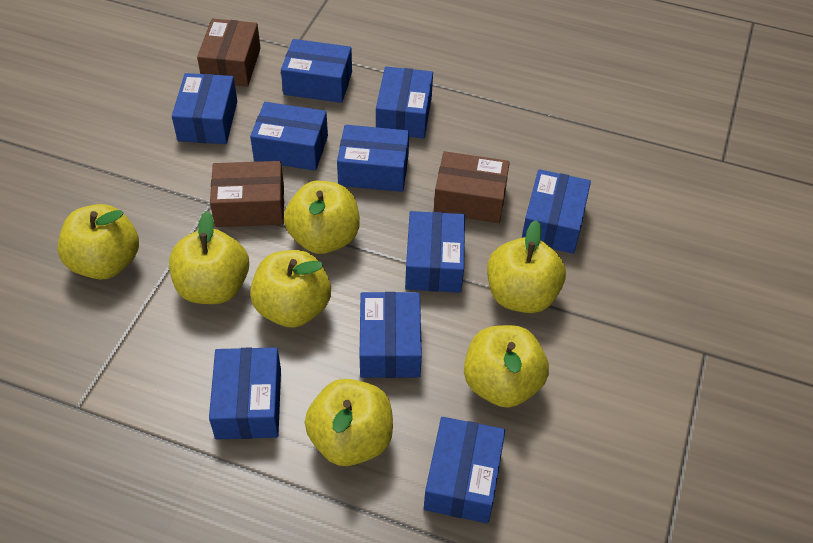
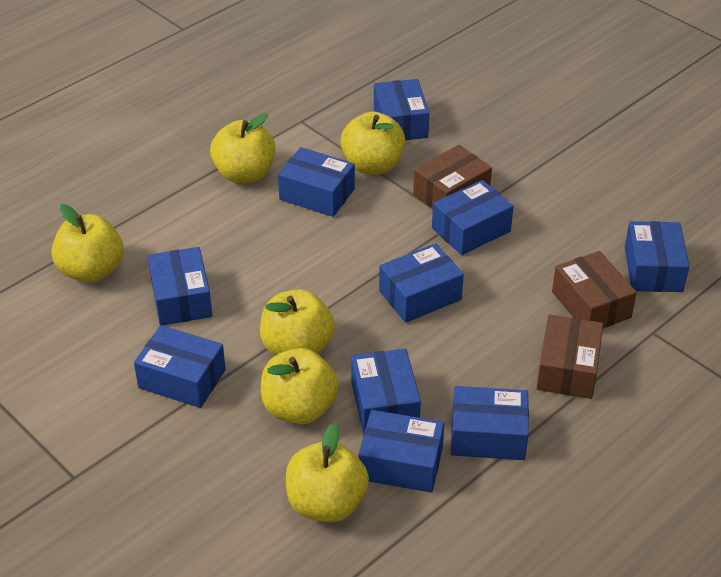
yellow apple: 7 -> 6

